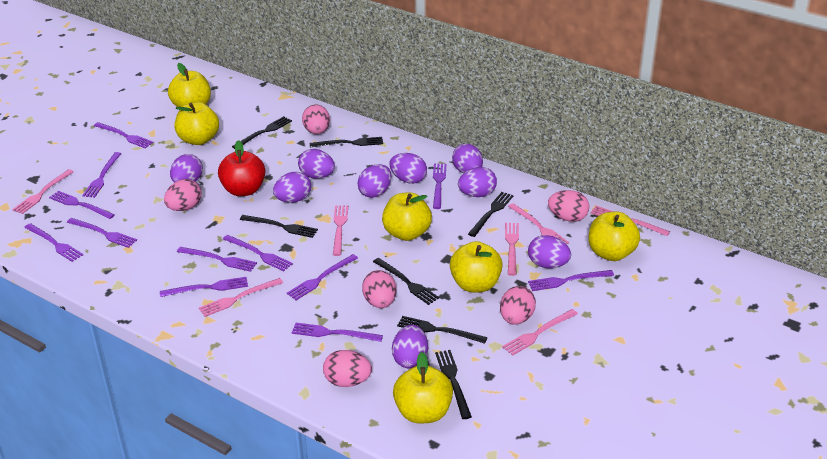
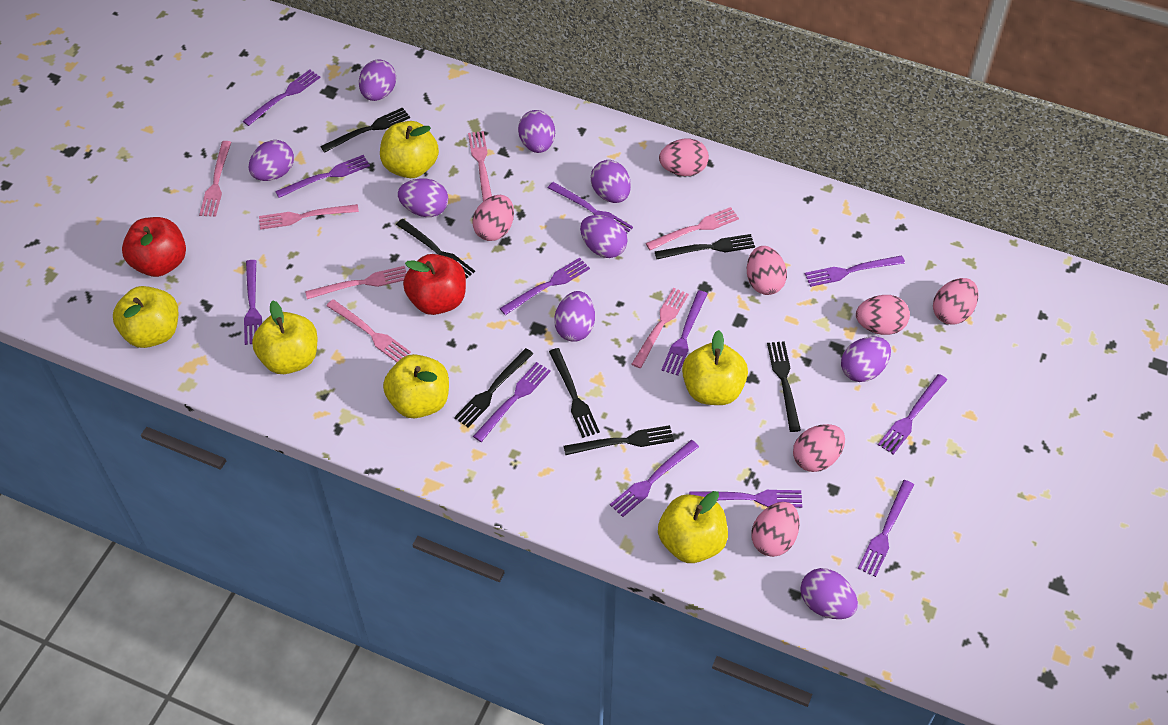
pink egg: 6 -> 7
red apple: 1 -> 2

